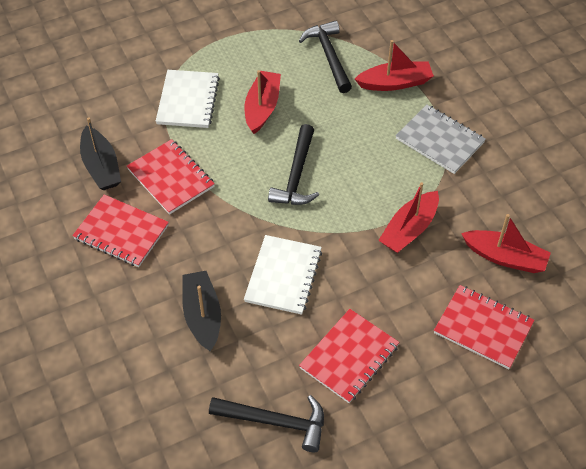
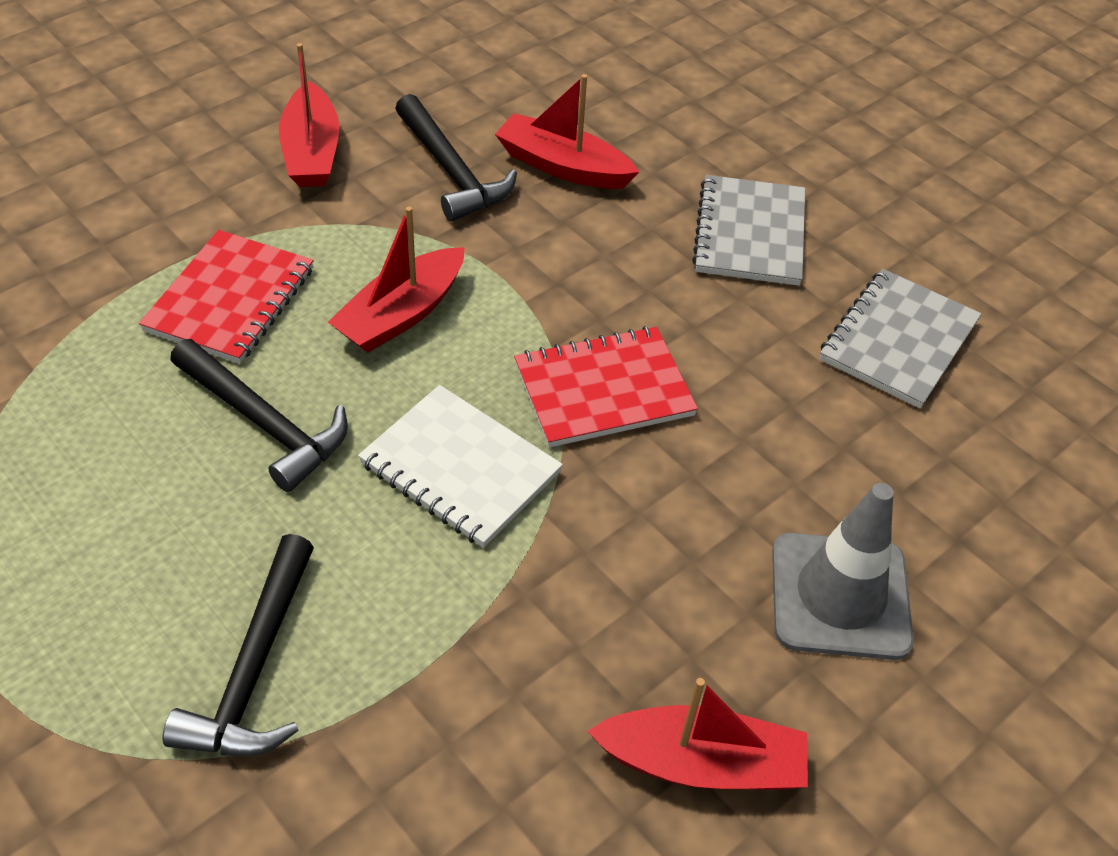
black boat: 2 -> 0
grey notebook: 1 -> 2
grey traffic cone: 0 -> 1
red notebook: 4 -> 2
white notebook: 2 -> 1

